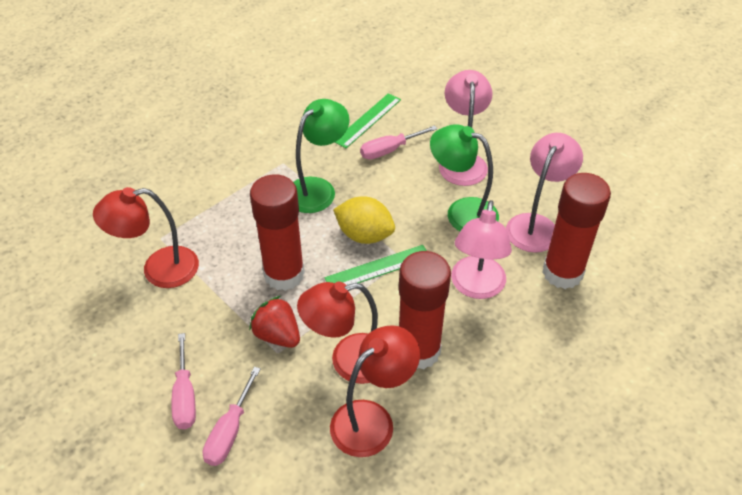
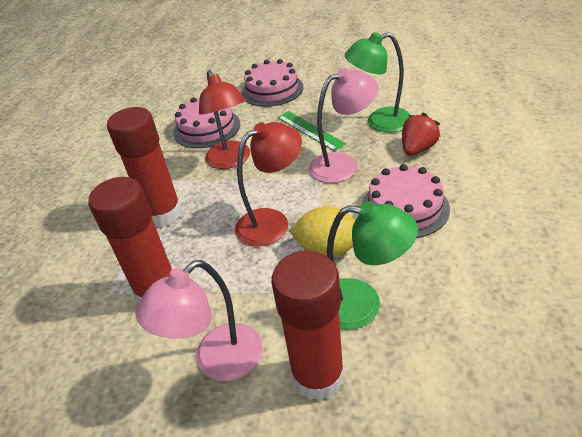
green ruler: 2 -> 1
pink cake: 0 -> 3
pink lamp: 3 -> 2
pink screwdriver: 3 -> 0
red lamp: 3 -> 2

